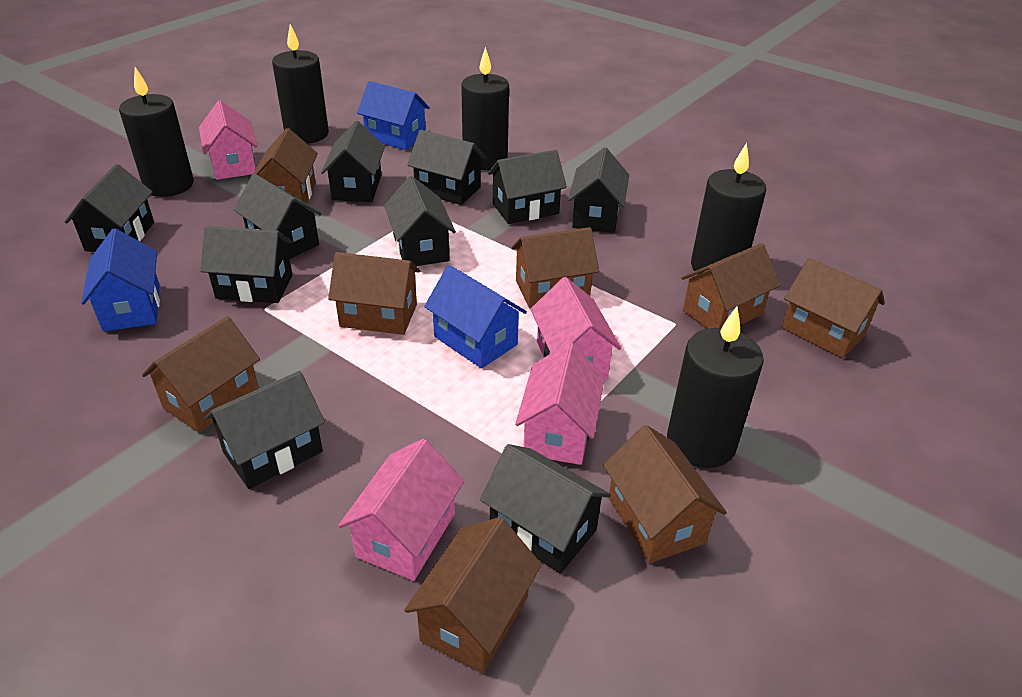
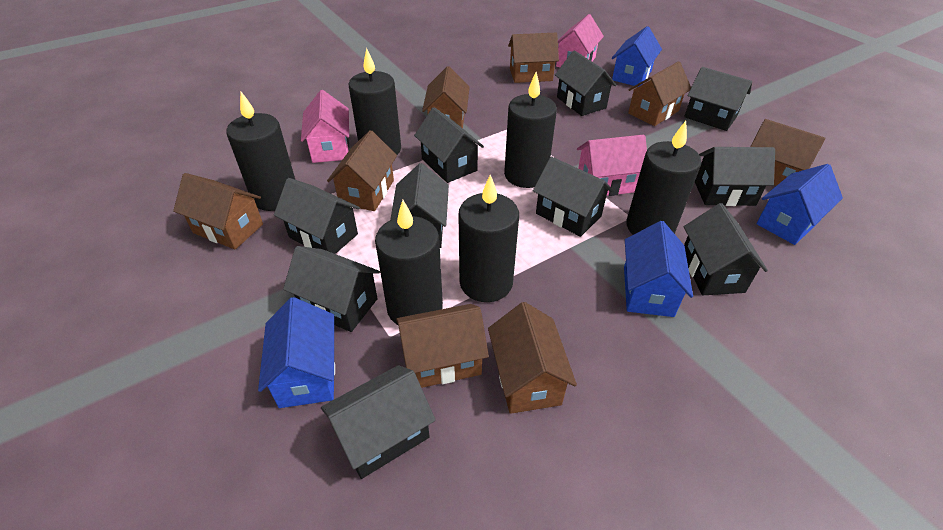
black candle: 5 -> 6
blue house: 3 -> 4
pink house: 4 -> 3

